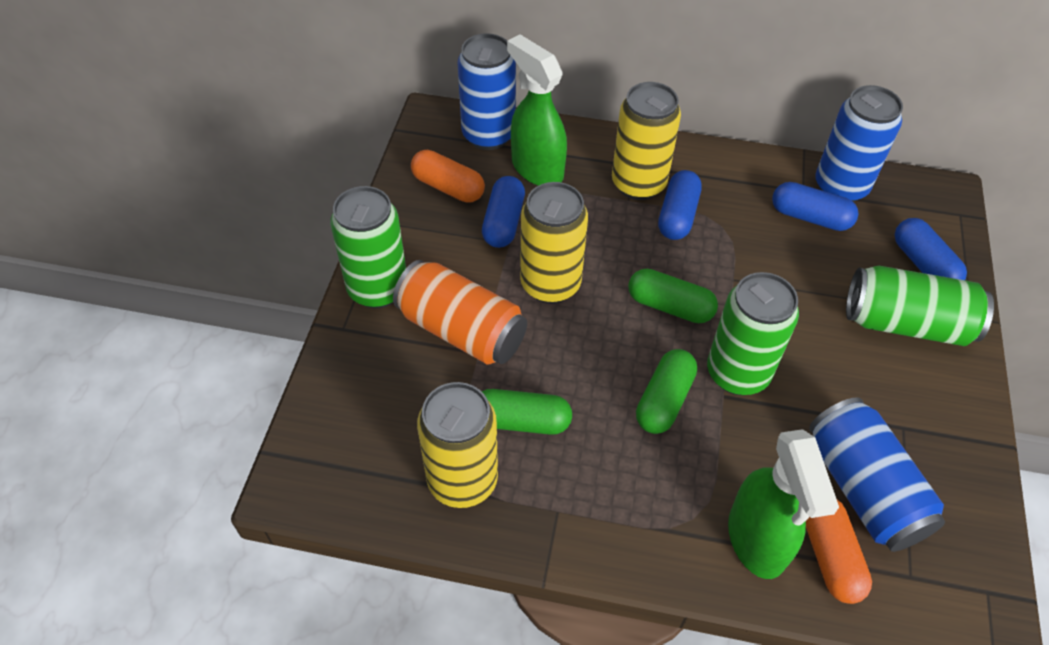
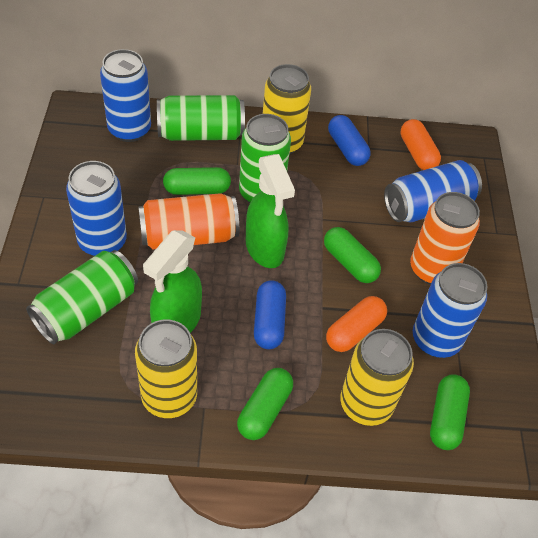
blue can: 3 -> 4
blue capsule: 4 -> 2
green capsule: 3 -> 4
orange can: 1 -> 2

